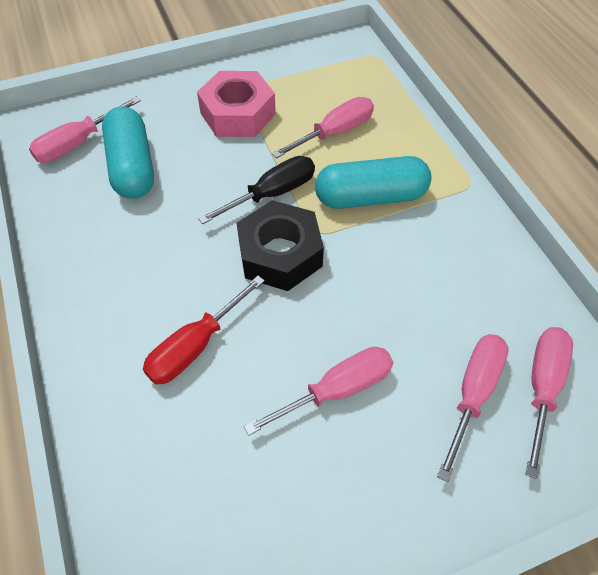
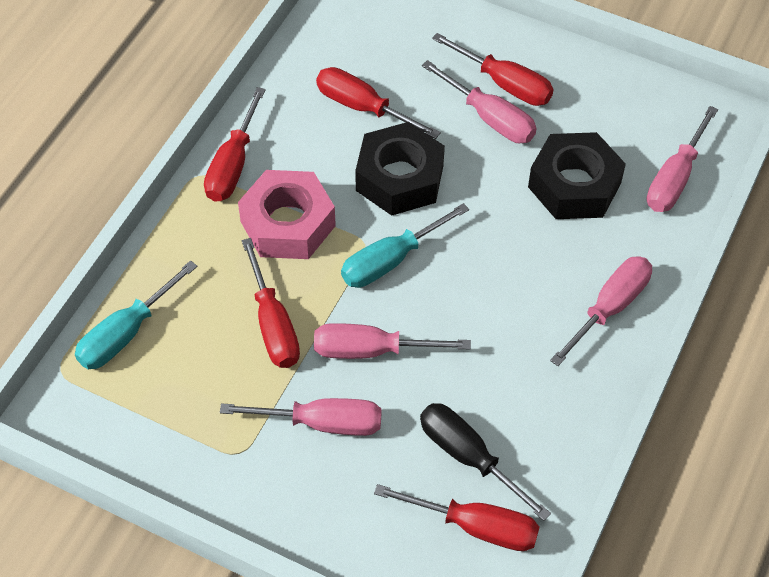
black nut: 1 -> 2
red screwdriver: 1 -> 5
turquoise capsule: 2 -> 0
turquoise screwdriver: 0 -> 2

